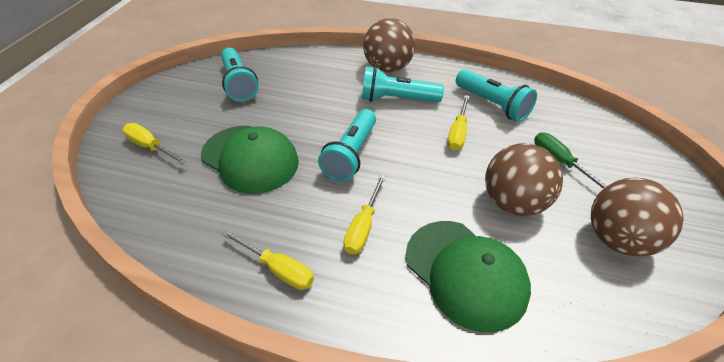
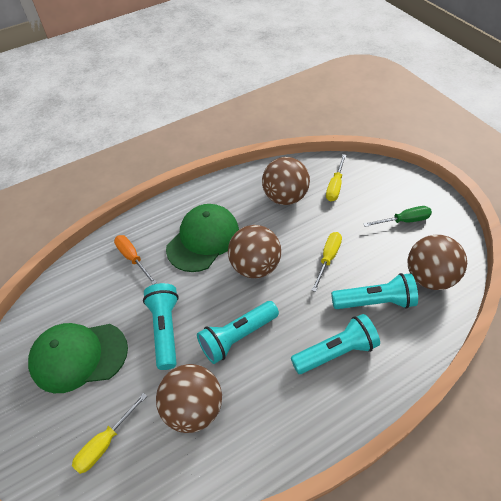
brown ball: 3 -> 4
orange screwdriver: 0 -> 1
yellow screwdriver: 4 -> 3

